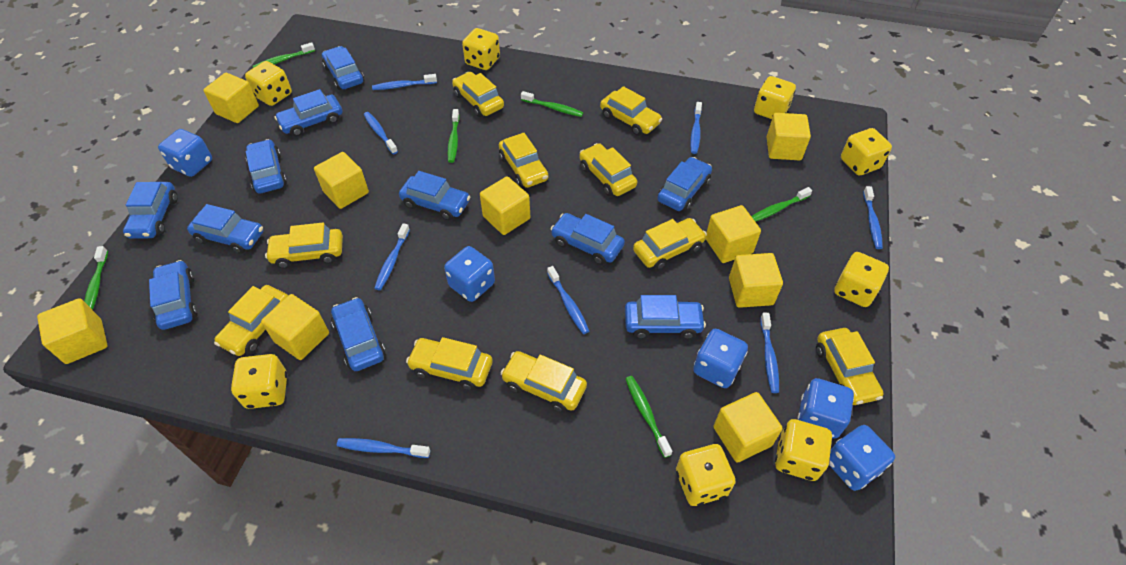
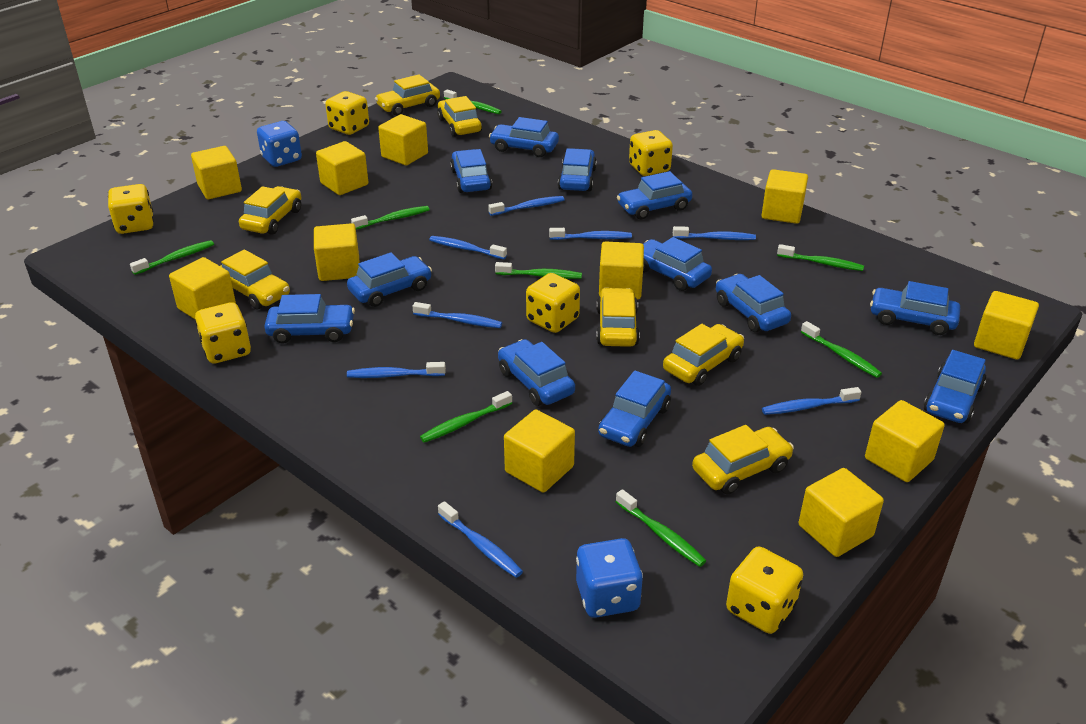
blue car: 11 -> 12
blue dice: 5 -> 2
green toothbrush: 6 -> 8
yellow car: 10 -> 7
yellow cube: 9 -> 11
yellow dice: 8 -> 6

